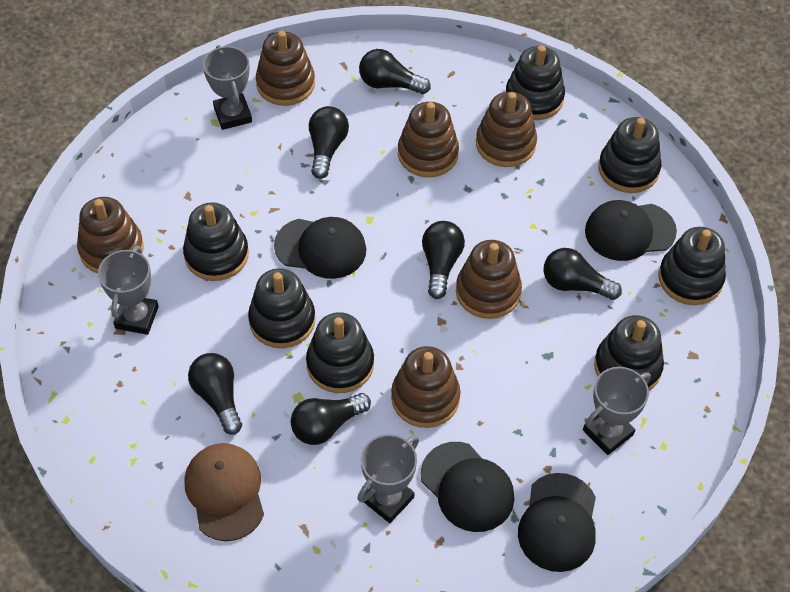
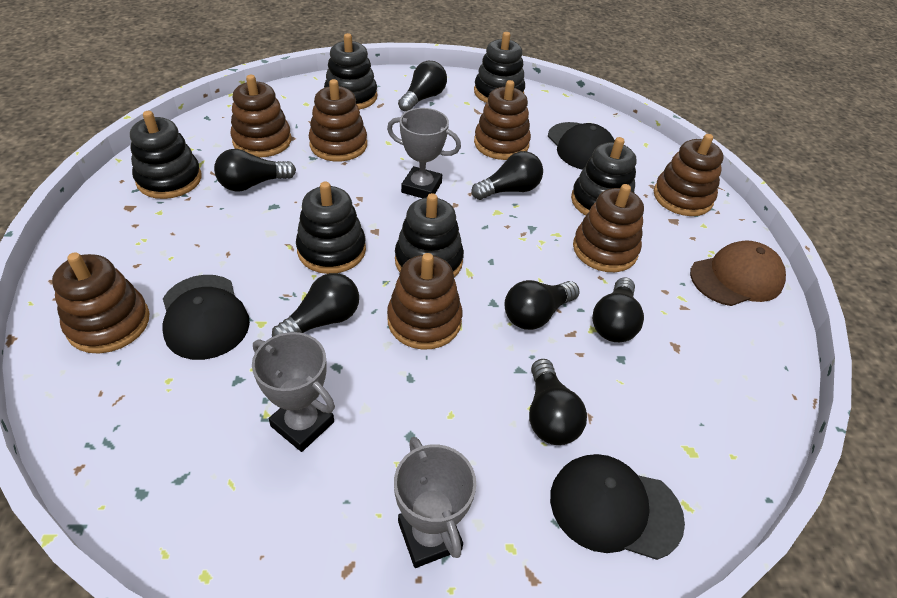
black cap: 4 -> 3
black light bulb: 6 -> 7
black stacking toy: 7 -> 6
brown stacking toy: 6 -> 7
grey trophy: 4 -> 3

